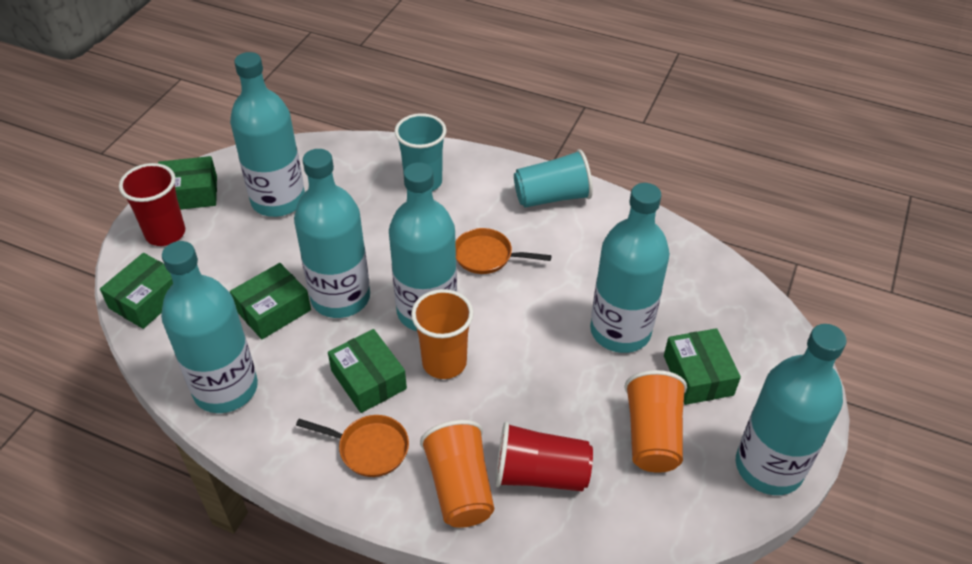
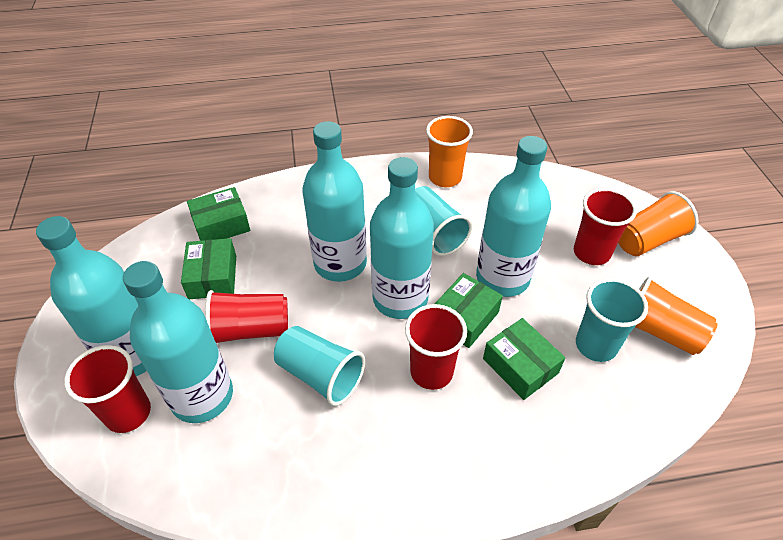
green box: 5 -> 4
orange pan: 2 -> 0
red cup: 2 -> 4
turquoise bottle: 6 -> 5
turquoise cup: 2 -> 3

